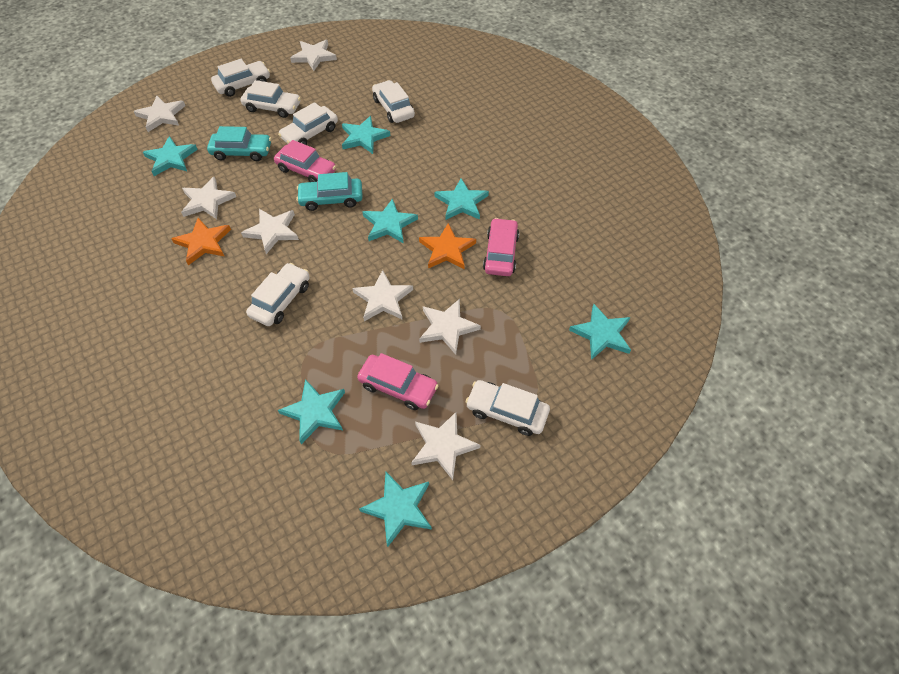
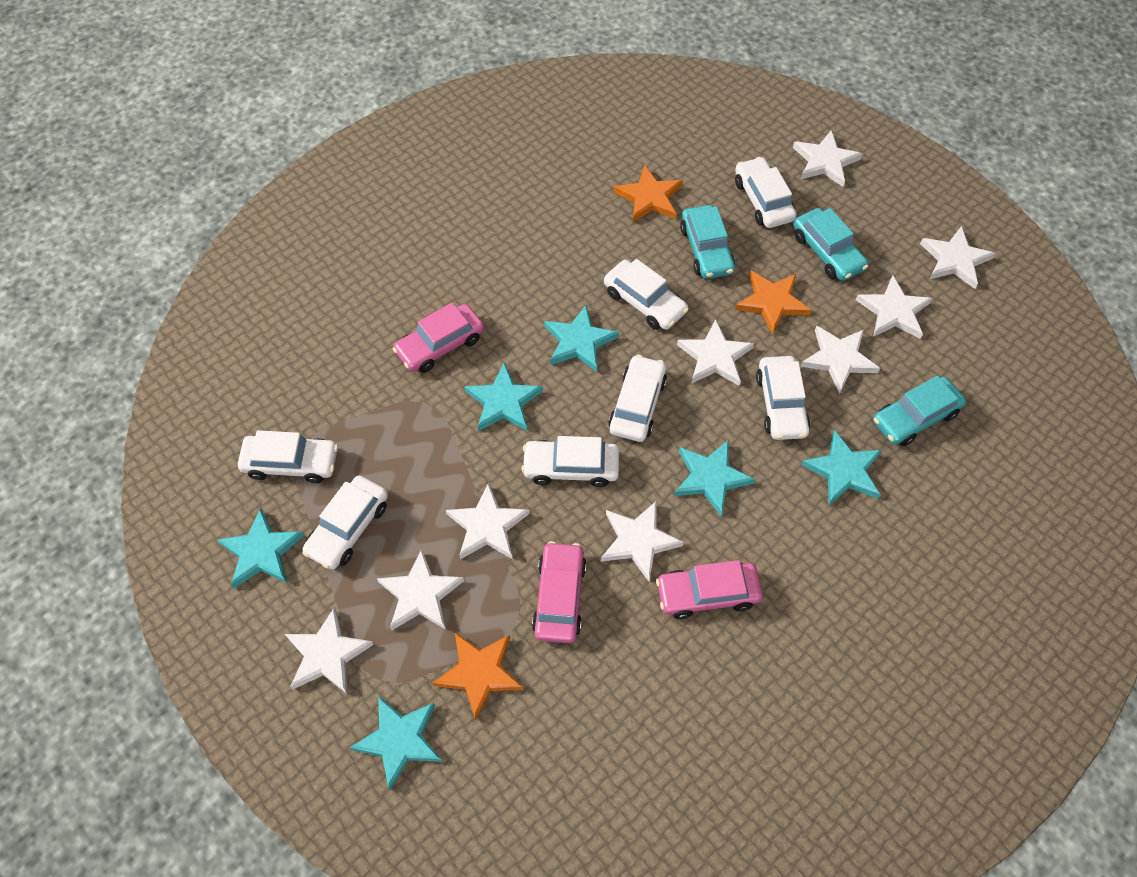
orange star: 2 -> 3
turquoise car: 2 -> 3
turquoise star: 7 -> 6
white car: 6 -> 7
white star: 7 -> 9

